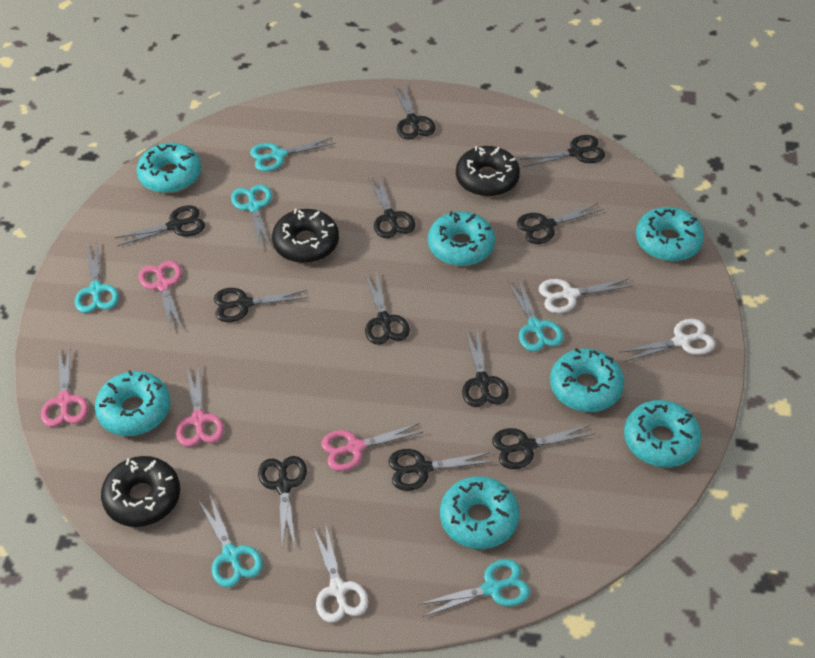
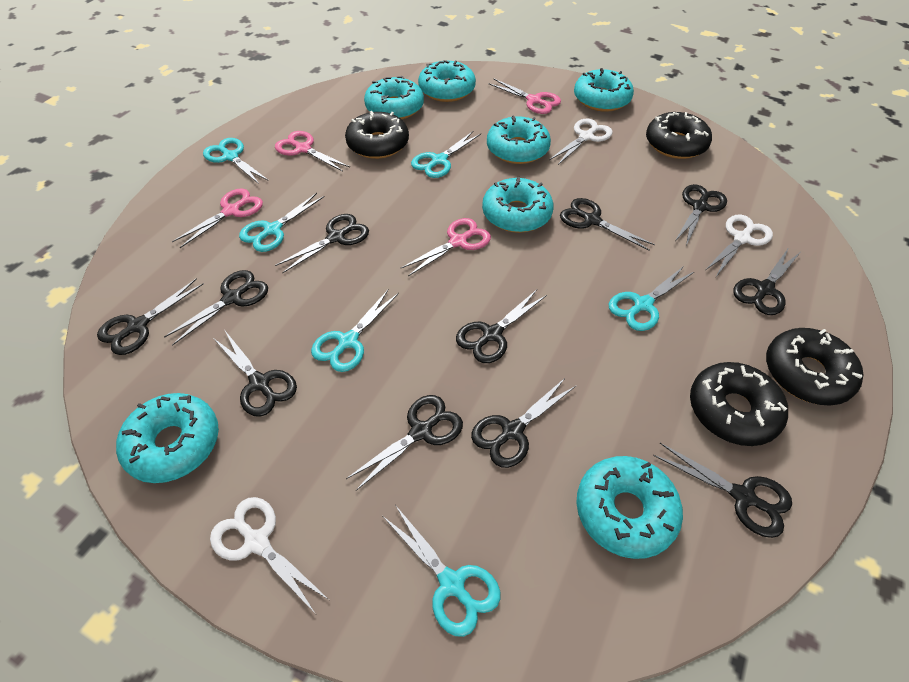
black donut: 3 -> 4

